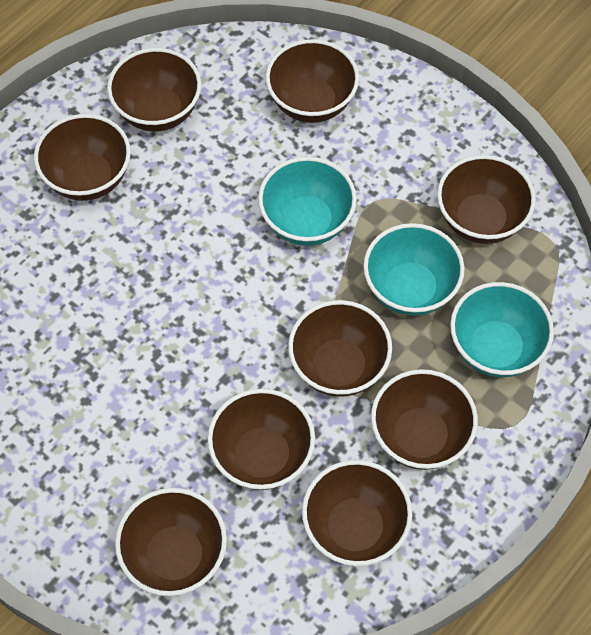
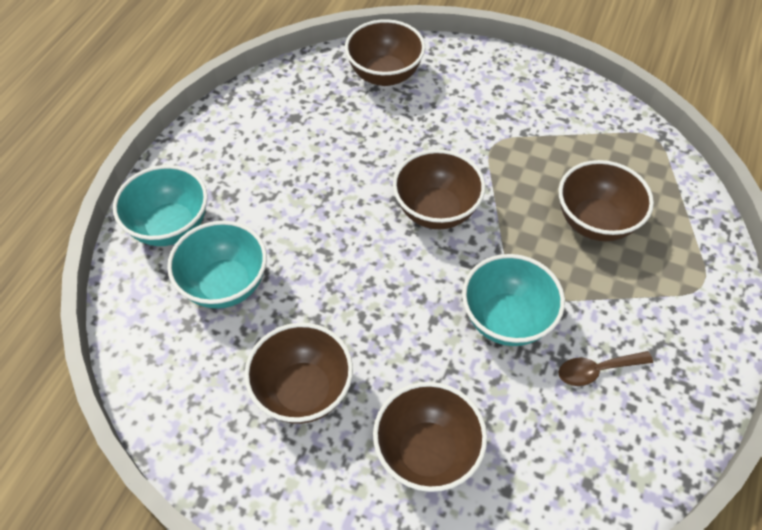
brown bowl: 9 -> 5
brown spoon: 0 -> 1

